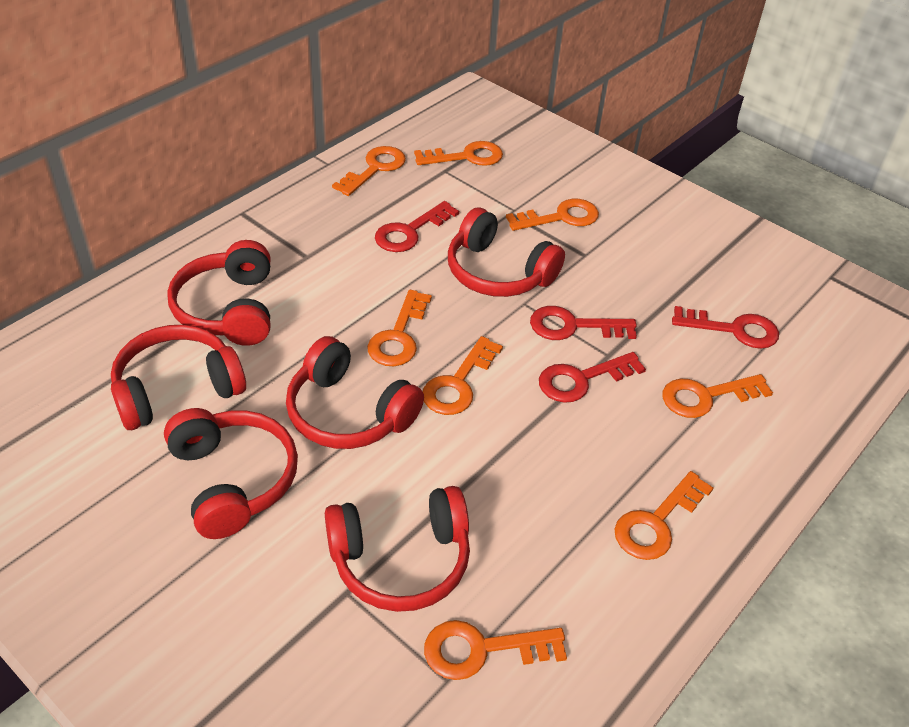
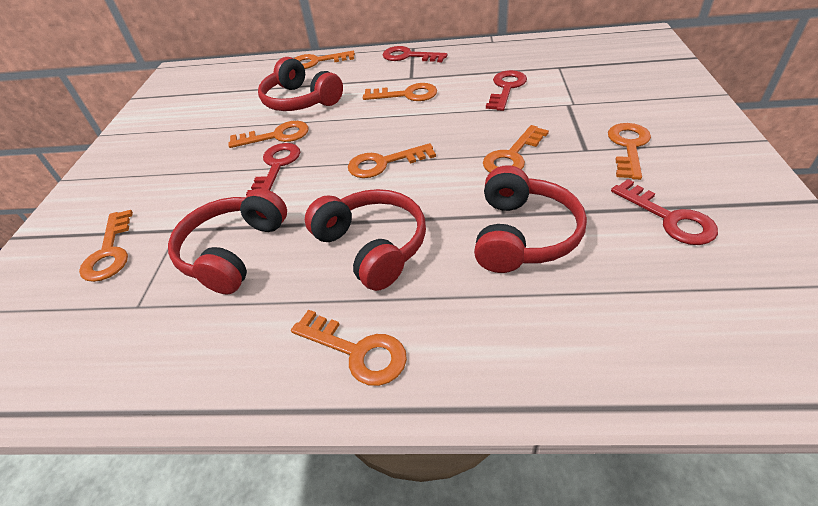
red headphones: 6 -> 4

